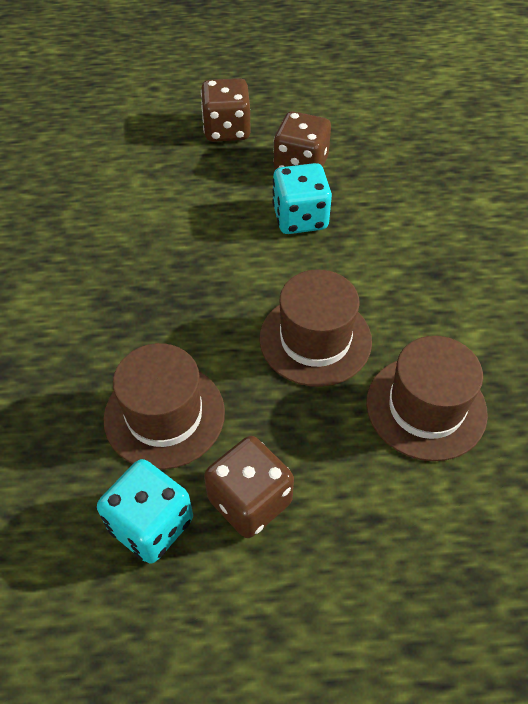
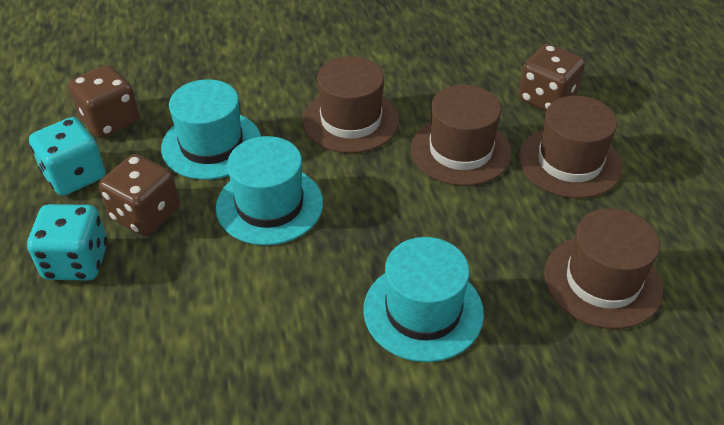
brown hat: 3 -> 4
turquoise hat: 0 -> 3

